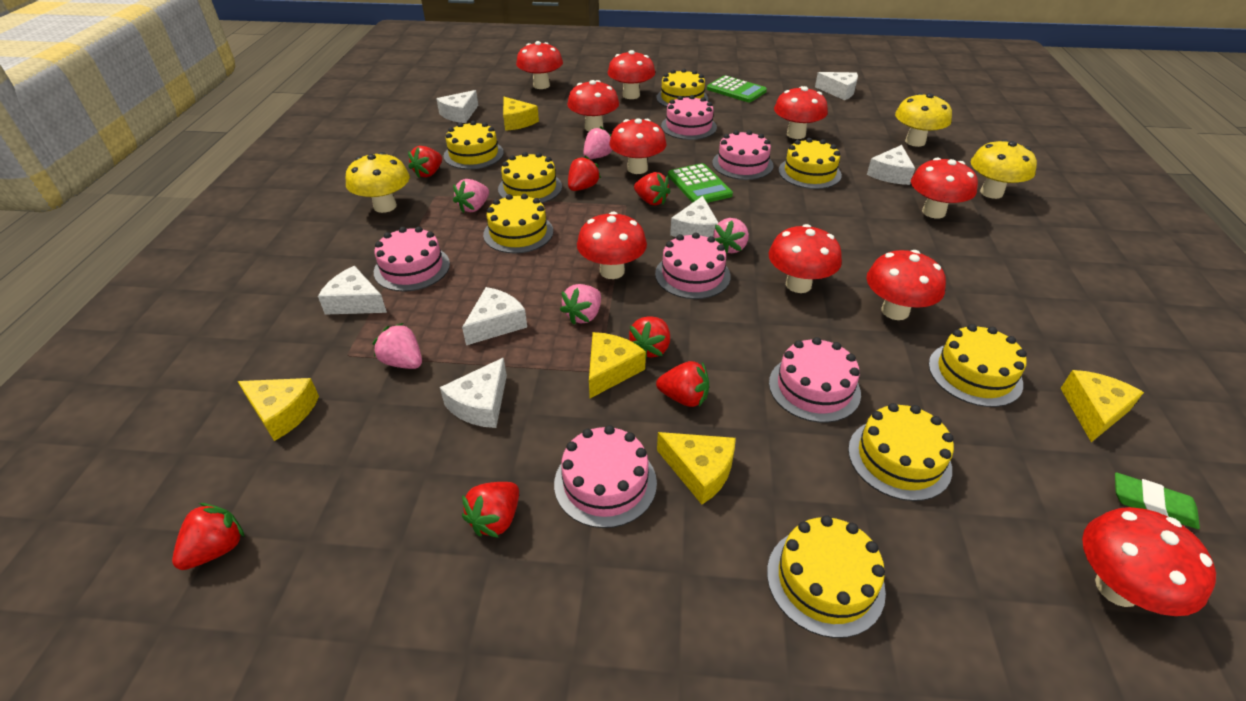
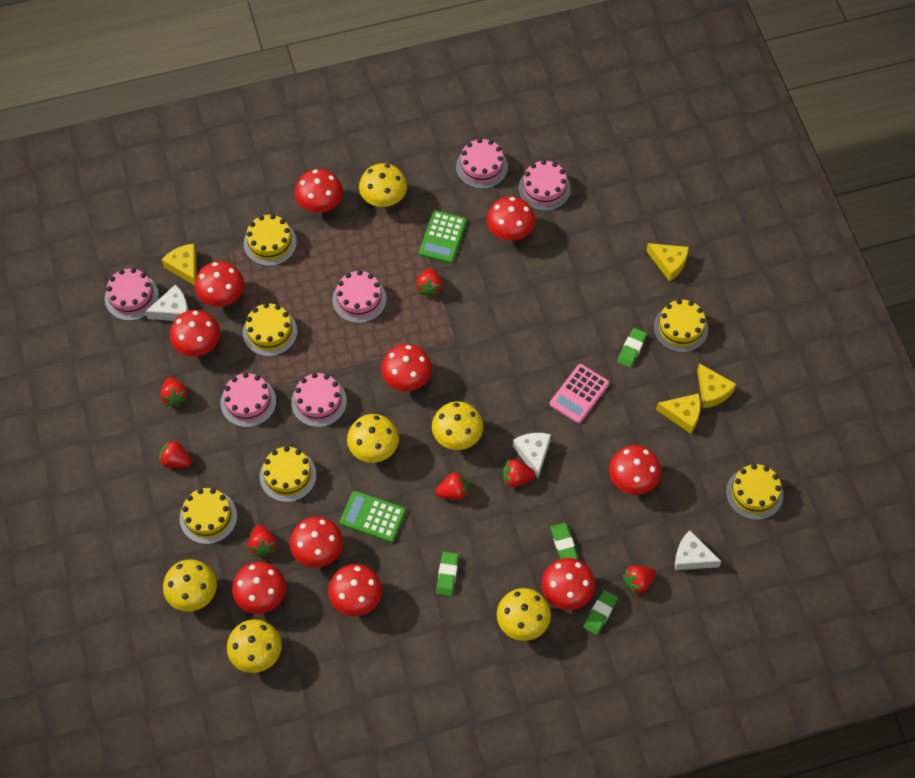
green eraser: 1 -> 4
pink calculator: 0 -> 1
pink strawberry: 5 -> 0
white cheese: 7 -> 3
yellow cake: 8 -> 6
yellow cheese: 5 -> 4
yellow mushroom: 3 -> 6

